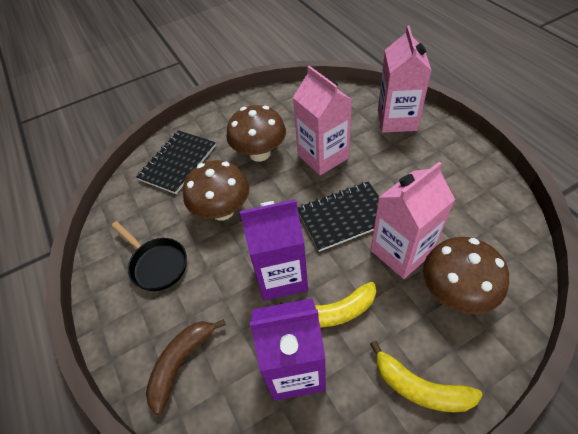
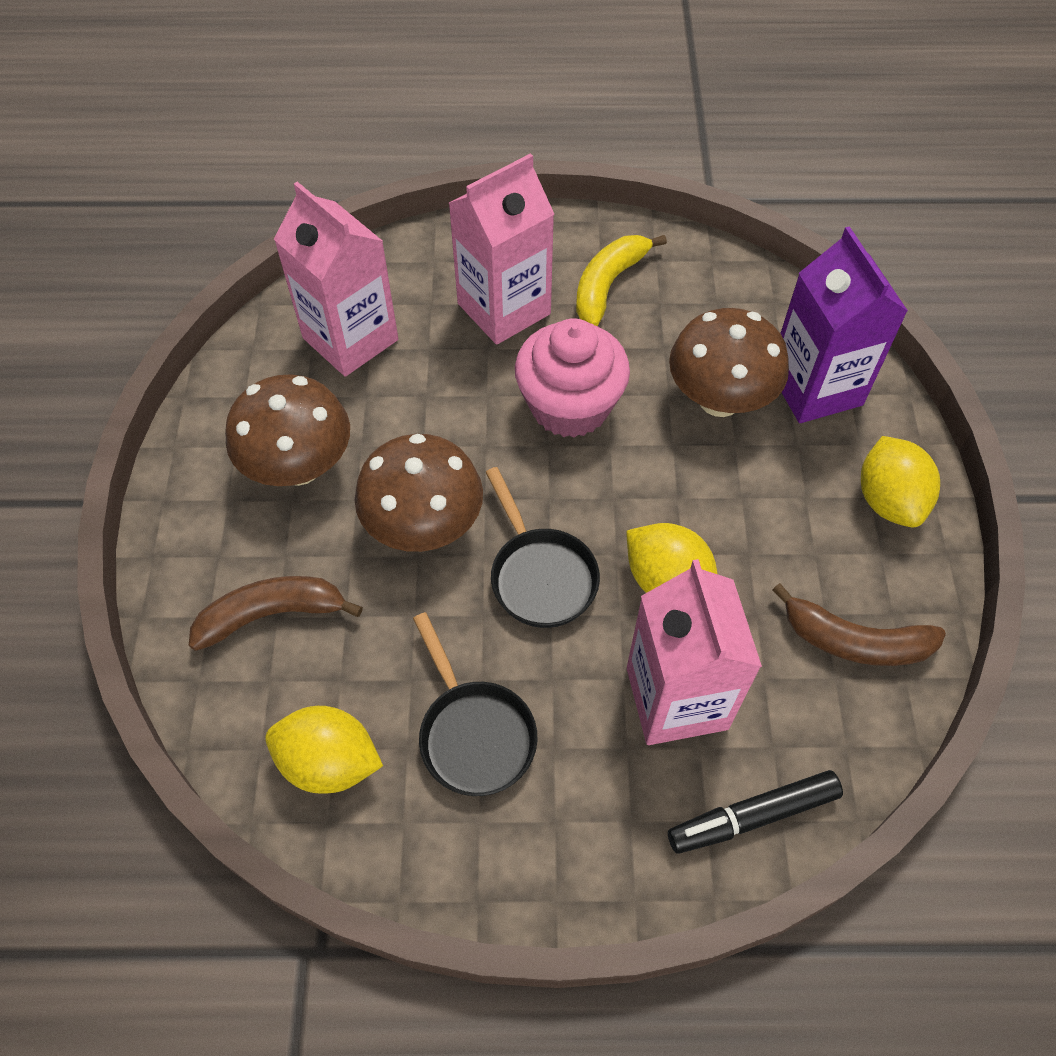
black marker: 0 -> 1
black notebook: 2 -> 0
black pan: 1 -> 2
brown banana: 1 -> 2
pink cupcake: 0 -> 1
purple carton: 2 -> 1
yellow banana: 2 -> 1
yellow lemon: 0 -> 3

